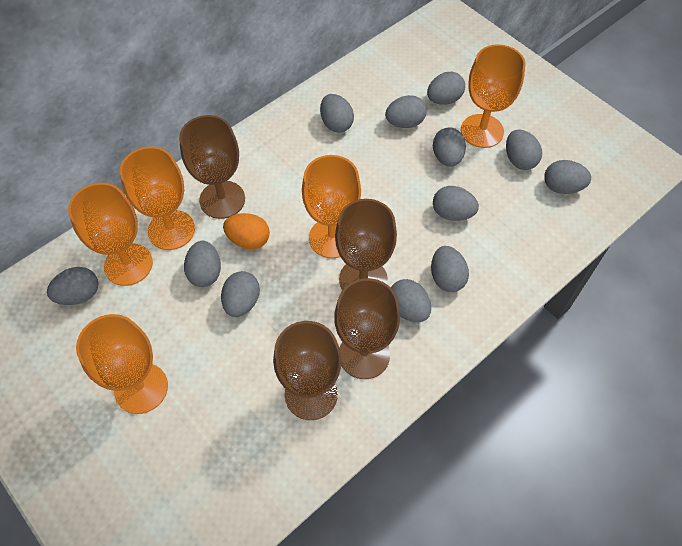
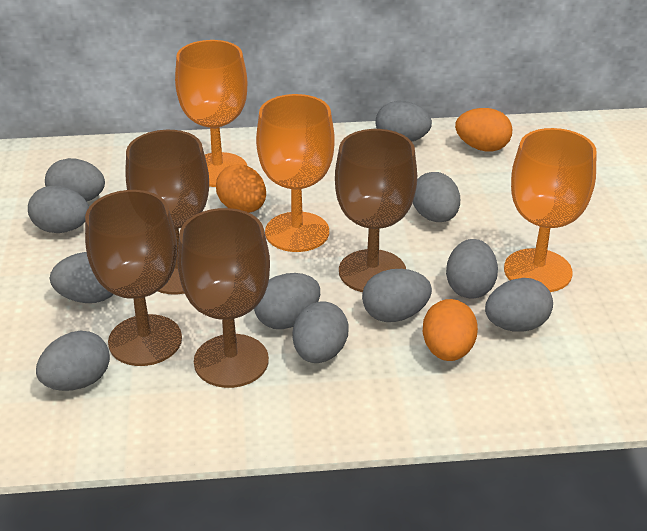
grey egg: 12 -> 11
orange egg: 1 -> 3
orange goblet: 5 -> 3

